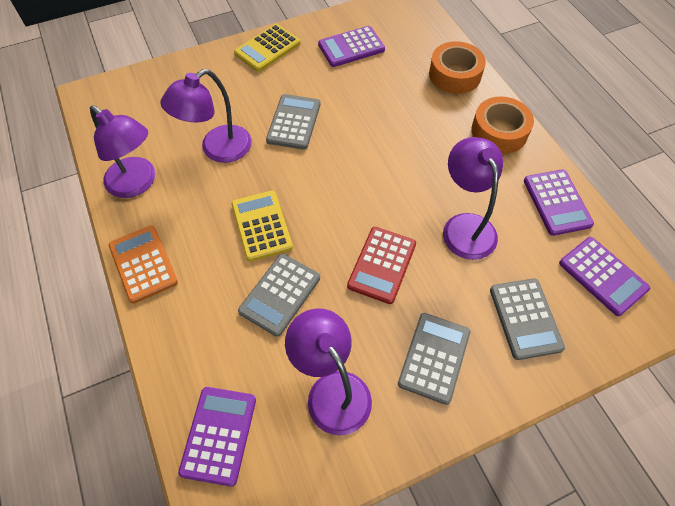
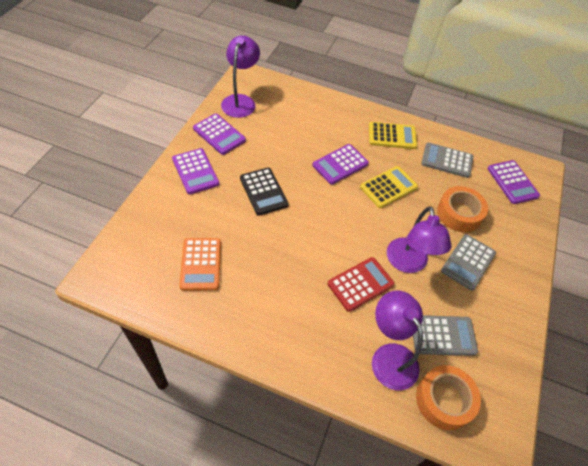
black calculator: 0 -> 1
grey calculator: 4 -> 3
purple lamp: 4 -> 3

